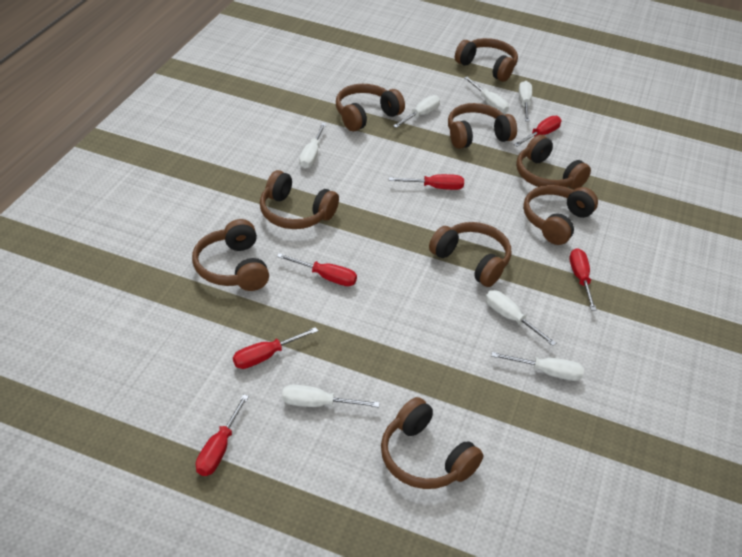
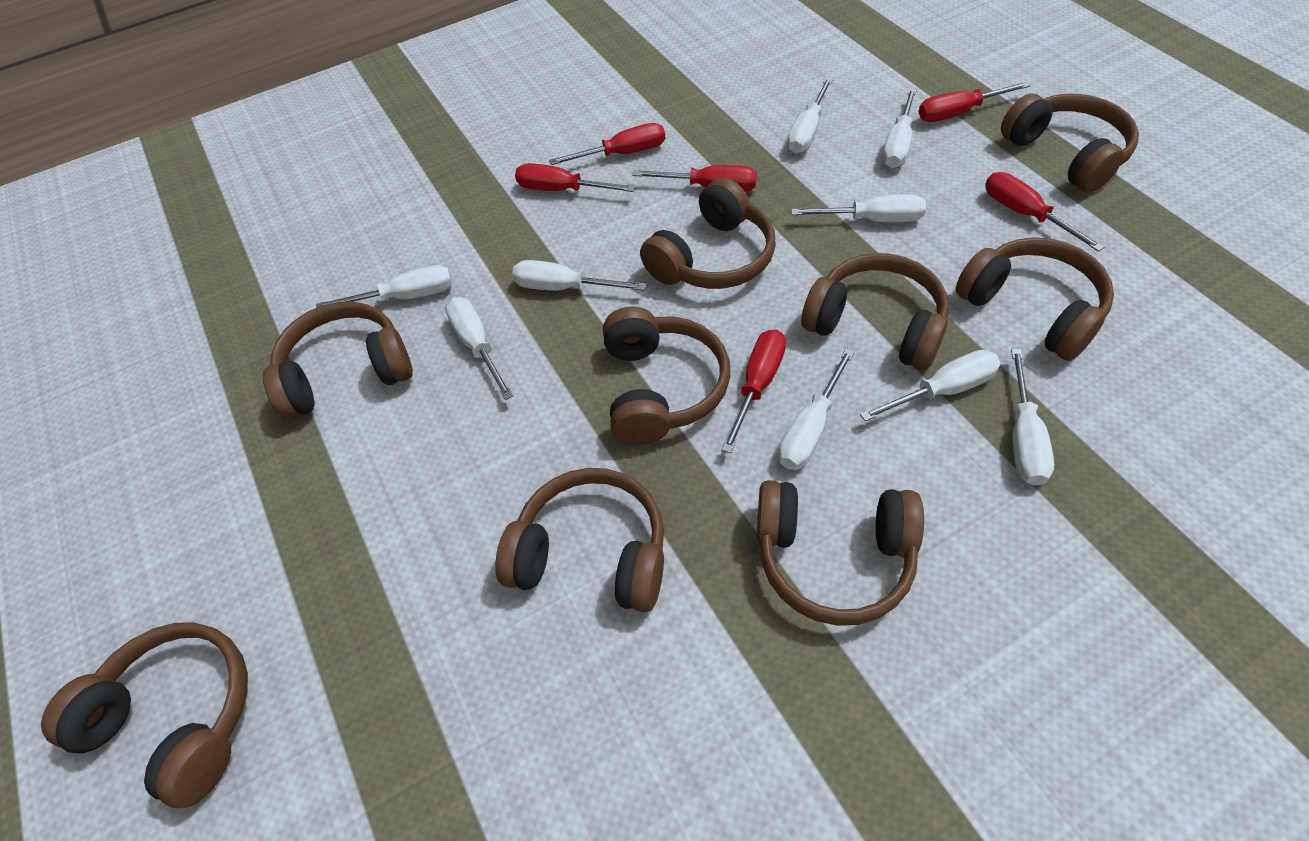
white screwdriver: 7 -> 9

